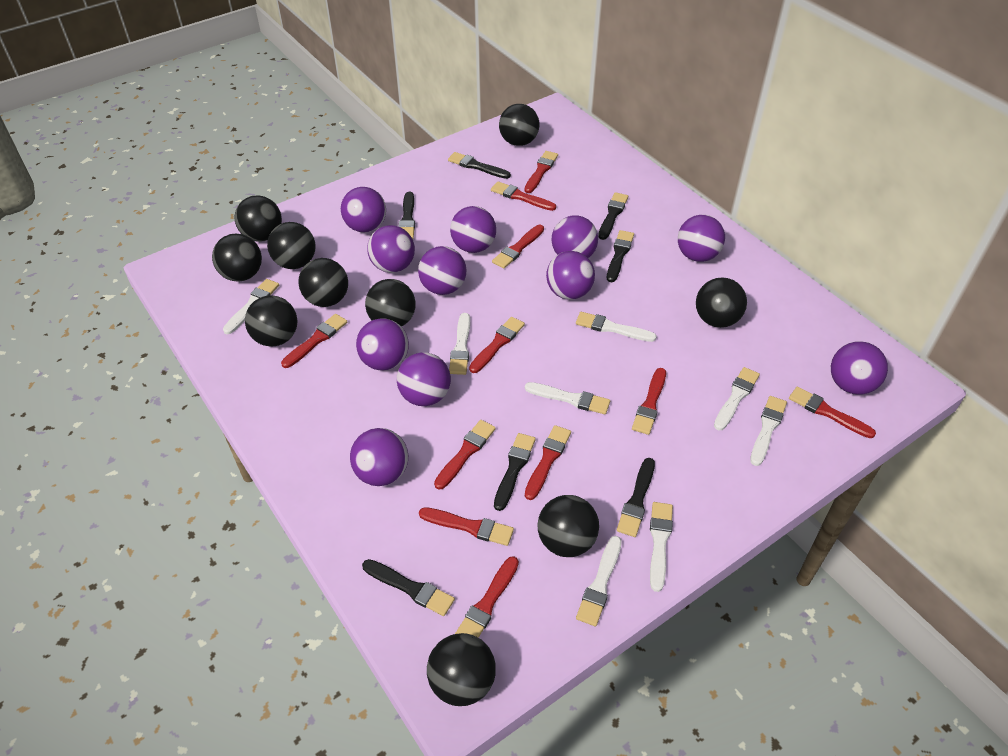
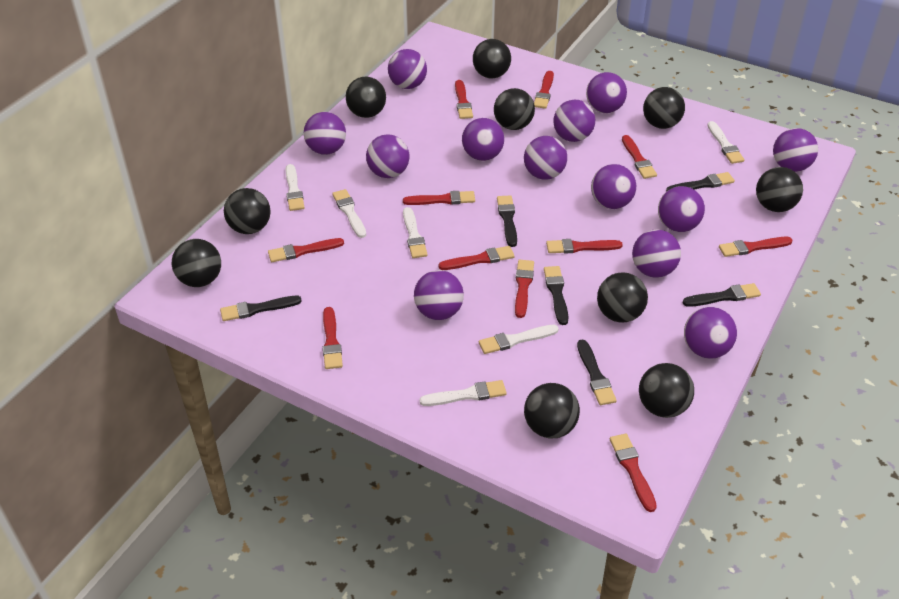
black brush: 7 -> 6
purple ball: 11 -> 13
white brush: 8 -> 6

